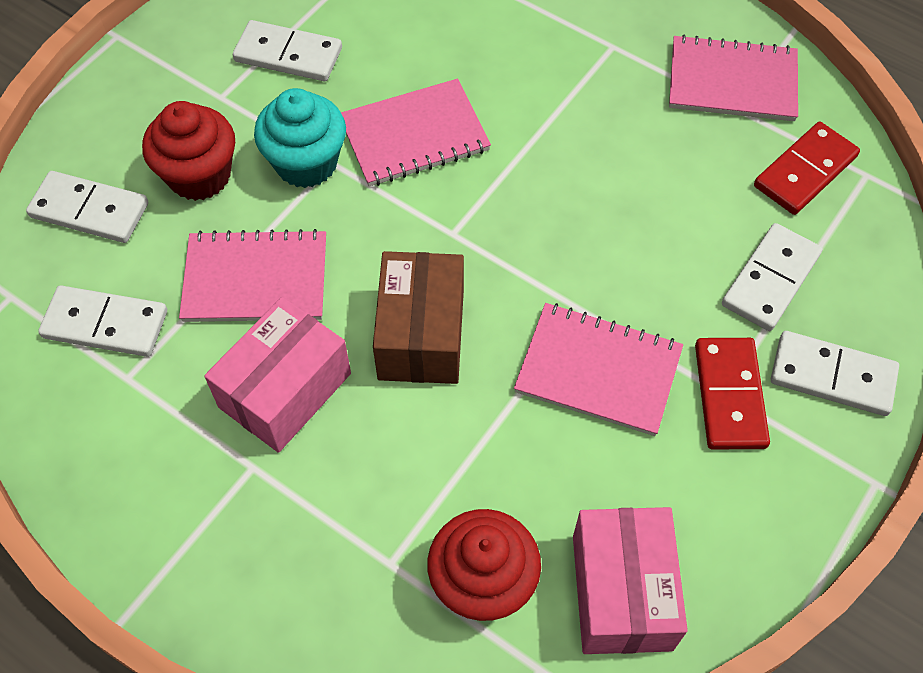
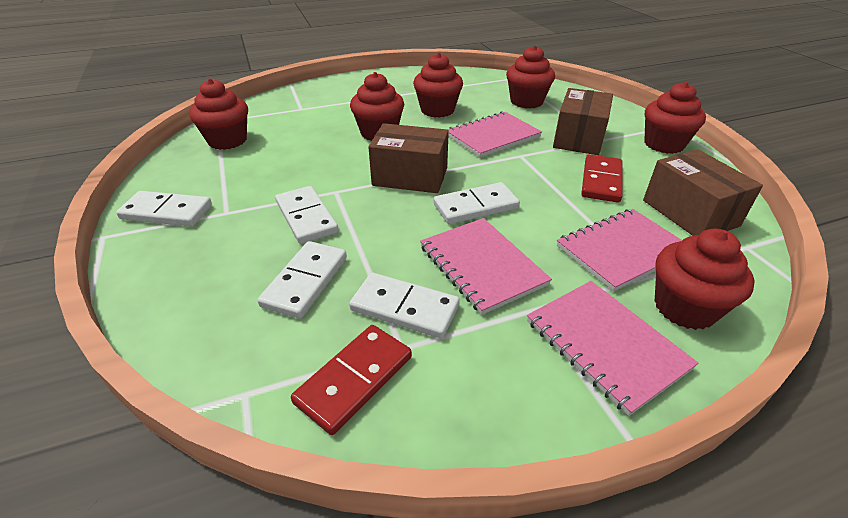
brown box: 1 -> 3
pink box: 2 -> 0
red cupcake: 2 -> 6
turquoise cupcake: 1 -> 0

